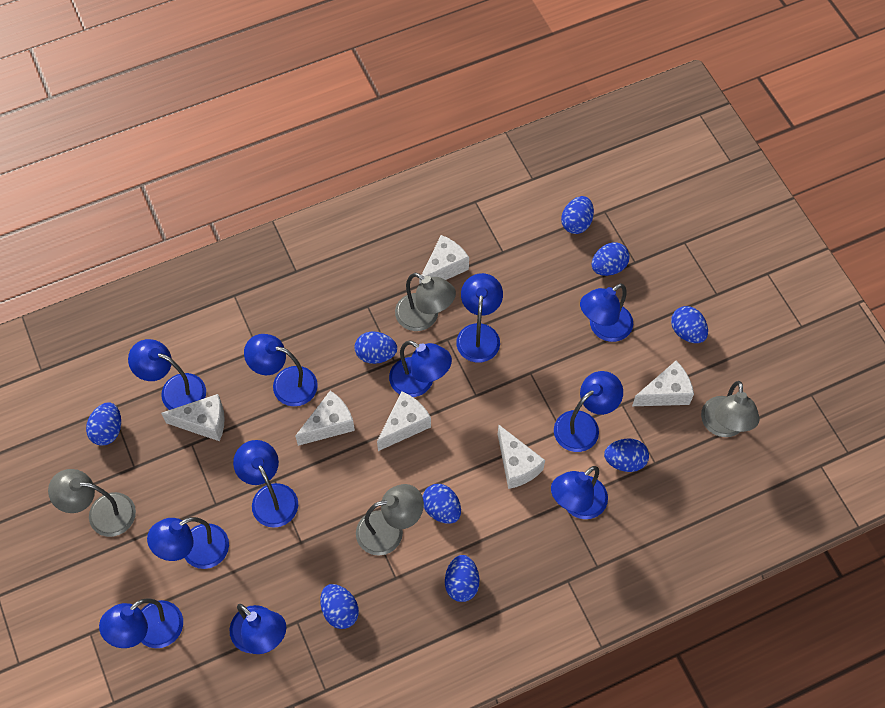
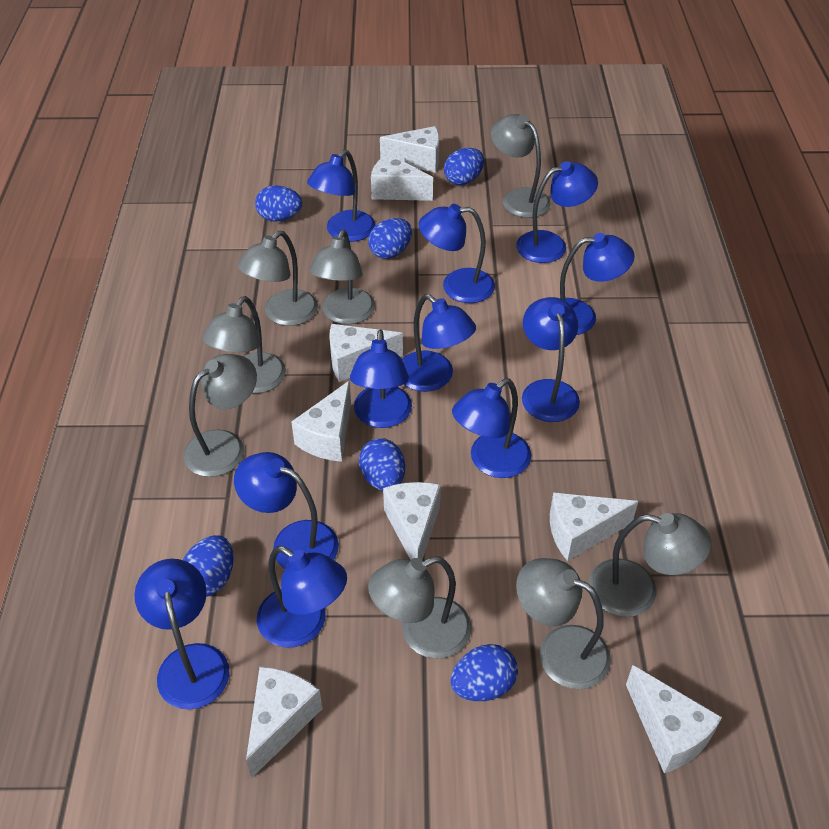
blue egg: 9 -> 6
grey lamp: 4 -> 8
white cheese: 6 -> 8

